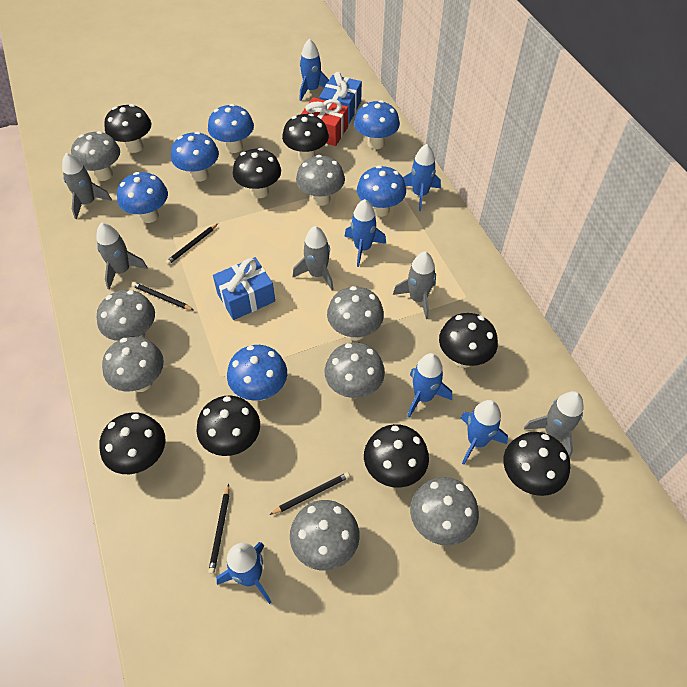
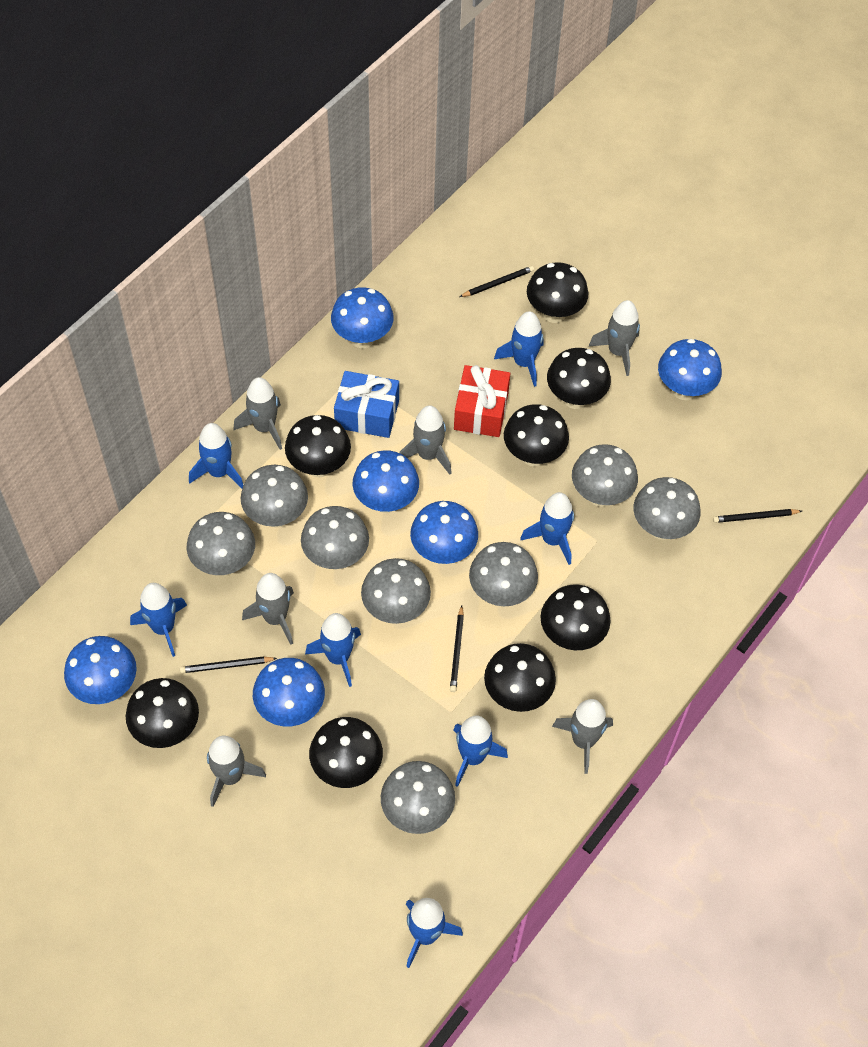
blue gift: 2 -> 1
blue rocket: 6 -> 7
grey rocket: 5 -> 6

